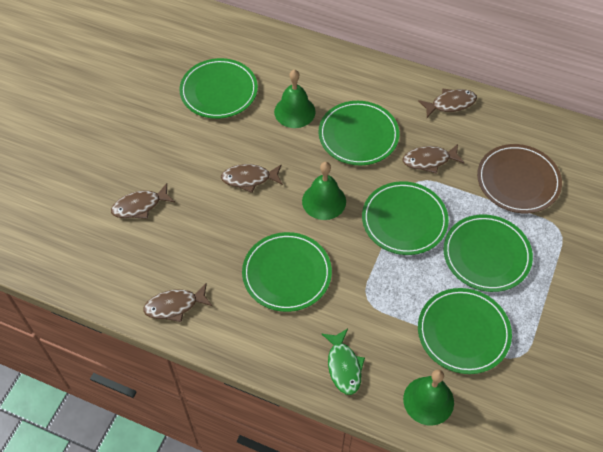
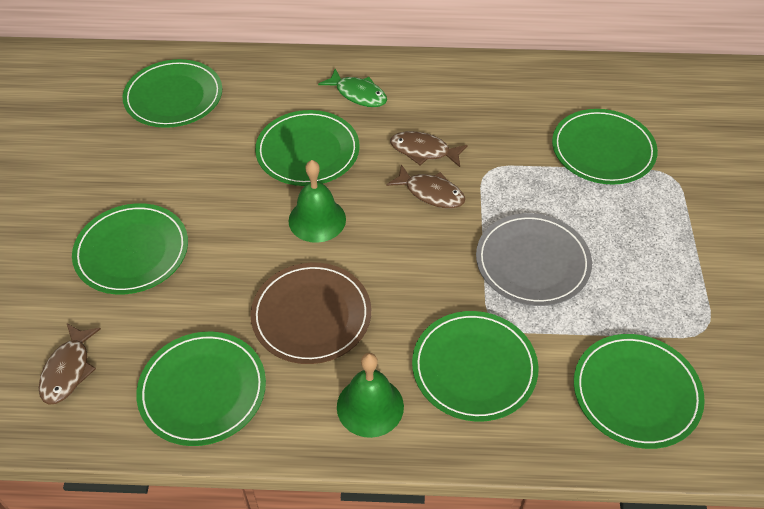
brown fish: 5 -> 3
green bell: 3 -> 2
green plate: 6 -> 7
grey plate: 0 -> 1

